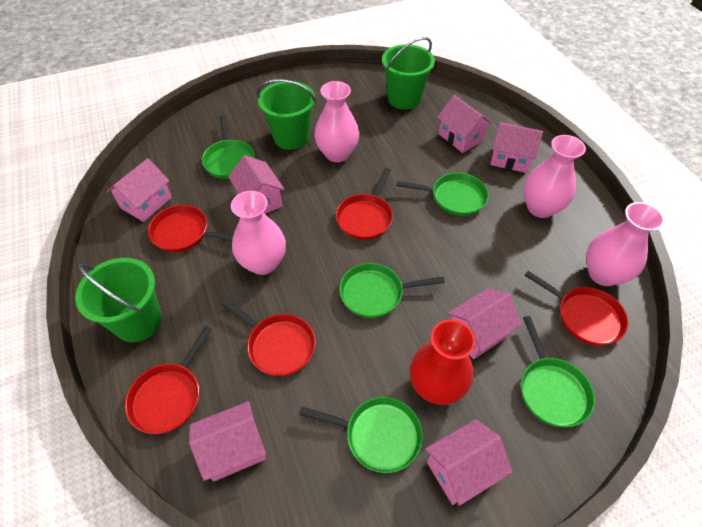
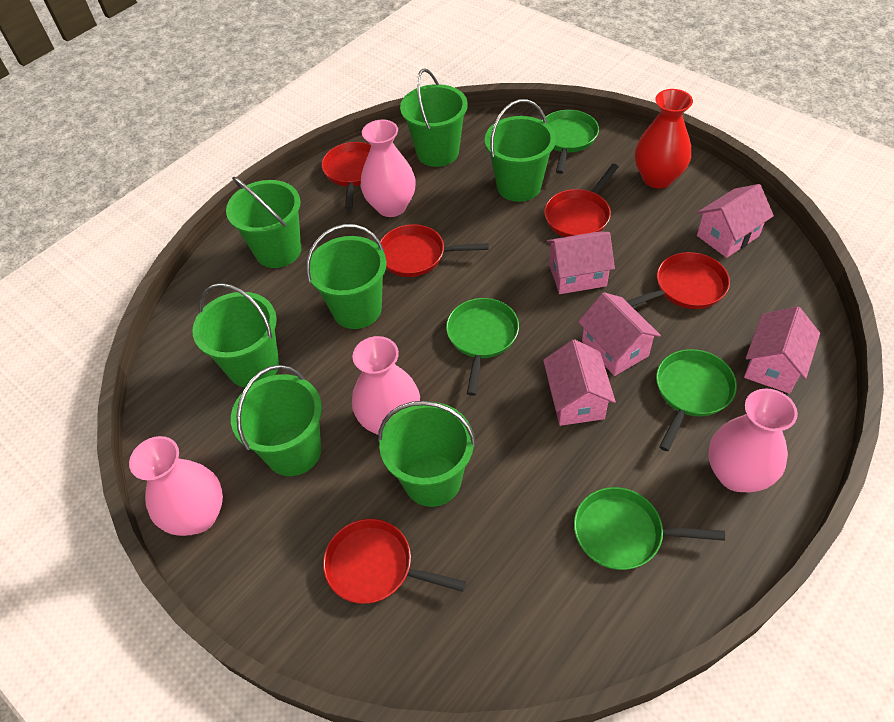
green bucket: 3 -> 7
green pan: 5 -> 4
pink house: 7 -> 5

